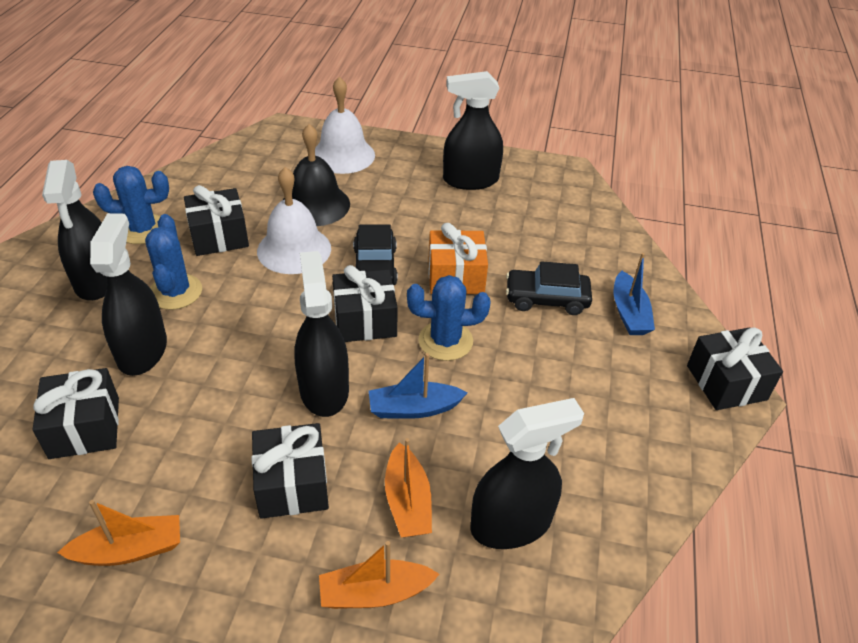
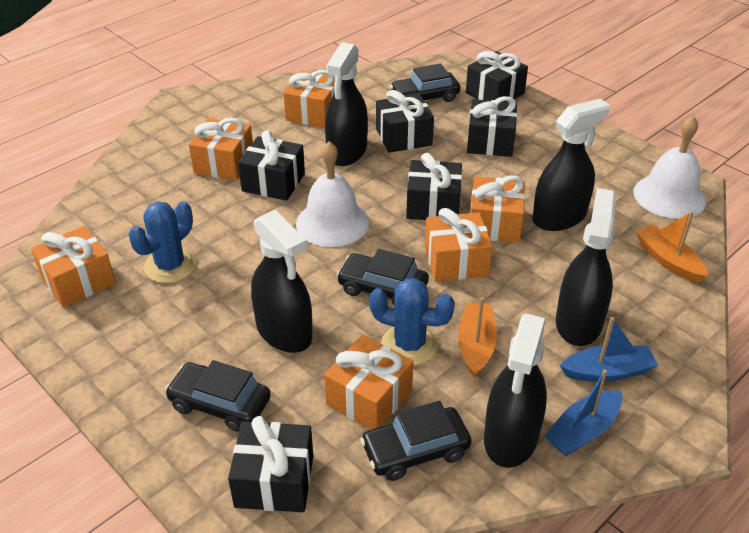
black bell: 1 -> 0
black car: 2 -> 4
black gift: 5 -> 6
blue cactus: 3 -> 2
orange boat: 3 -> 2
orange gift: 1 -> 6

